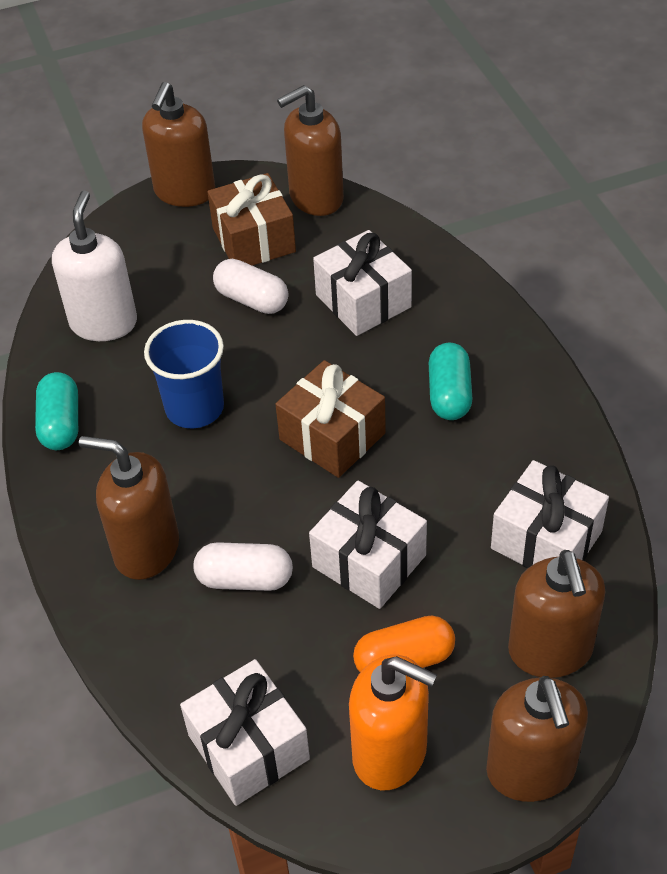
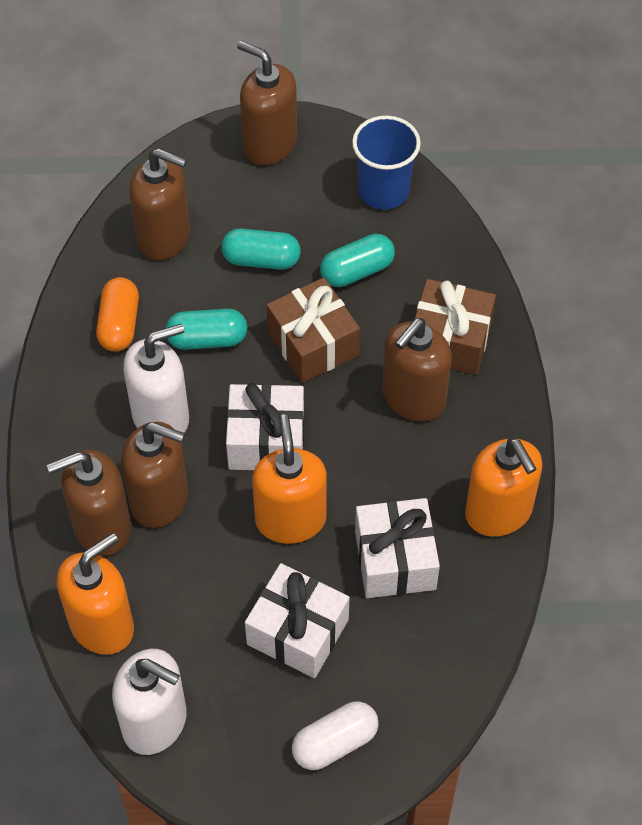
orange soap dispenser: 1 -> 3
turquoise capsule: 2 -> 3
white capsule: 2 -> 1
white gift: 4 -> 3
white soap dispenser: 1 -> 2

